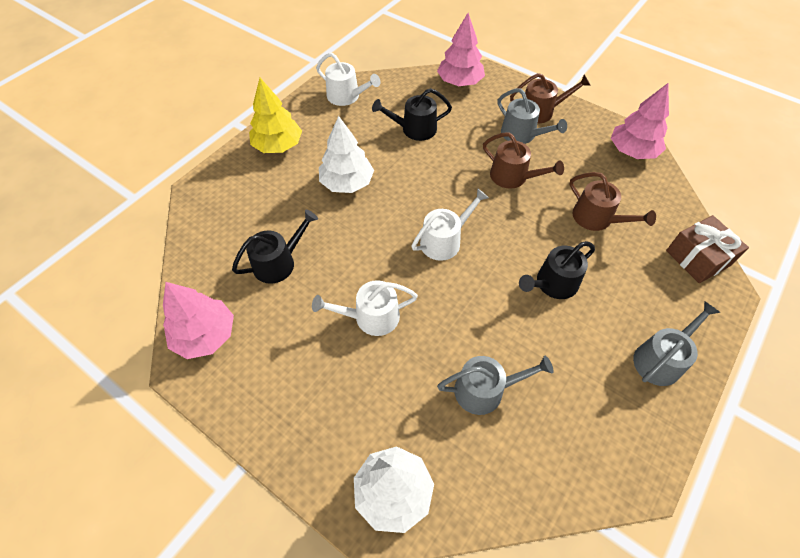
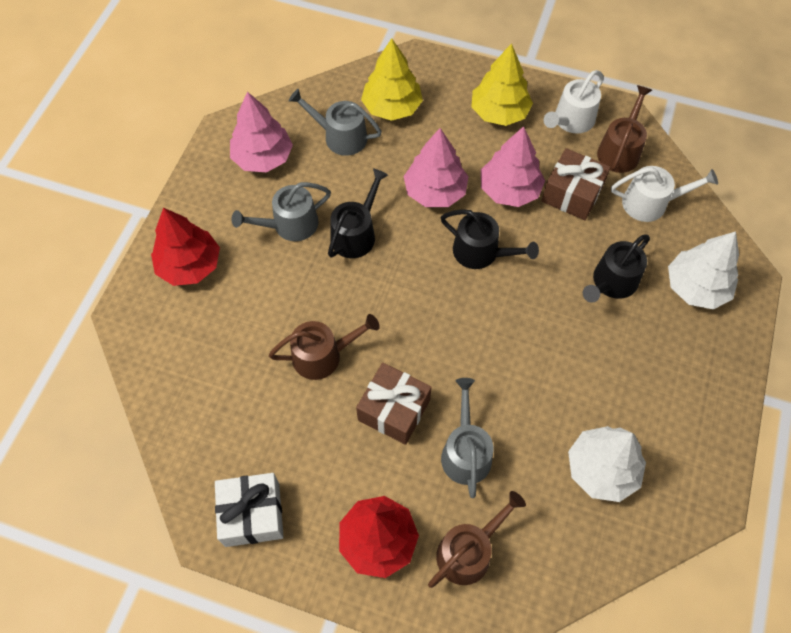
brown gift: 1 -> 2
red tree: 0 -> 2
white gift: 0 -> 1
white watering can: 3 -> 2
yellow tree: 1 -> 2

